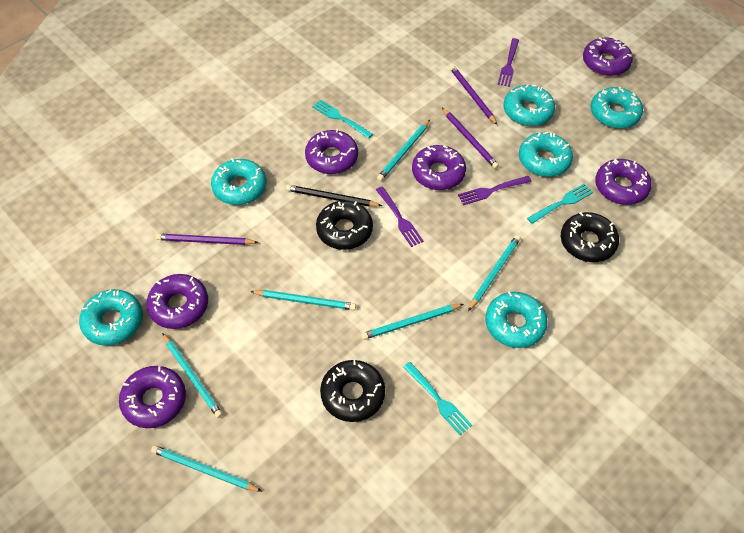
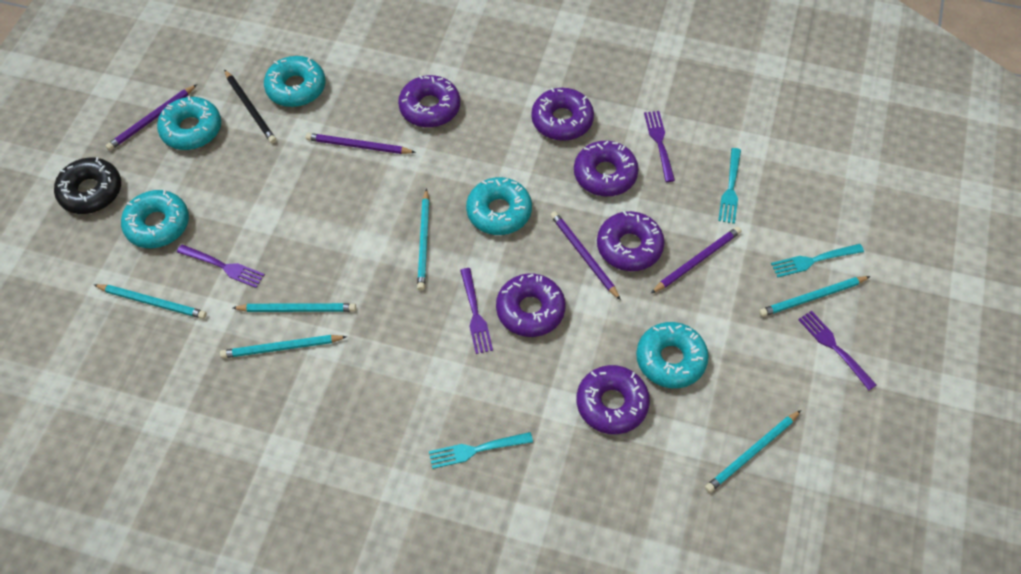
black donut: 3 -> 1
purple fork: 3 -> 4
purple pencil: 3 -> 4
turquoise donut: 6 -> 5

